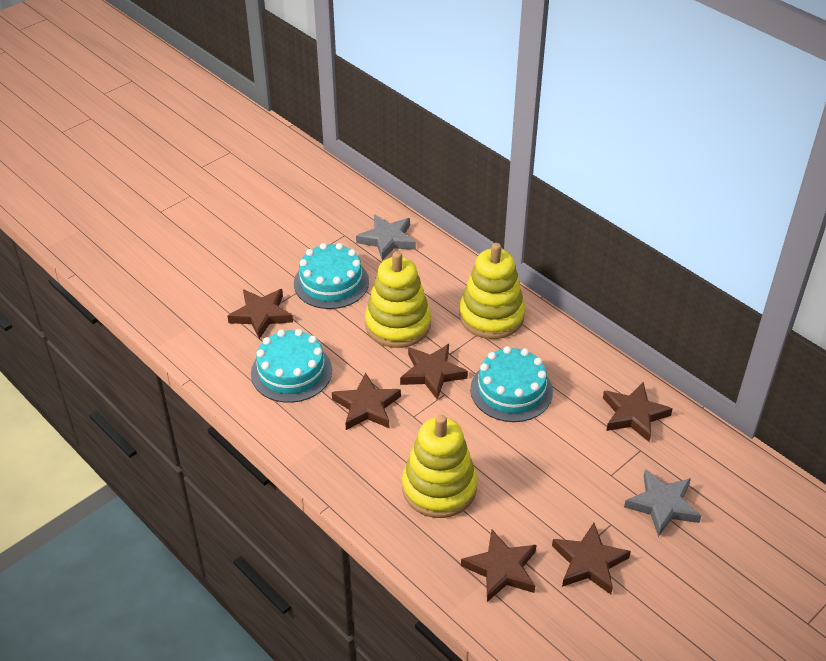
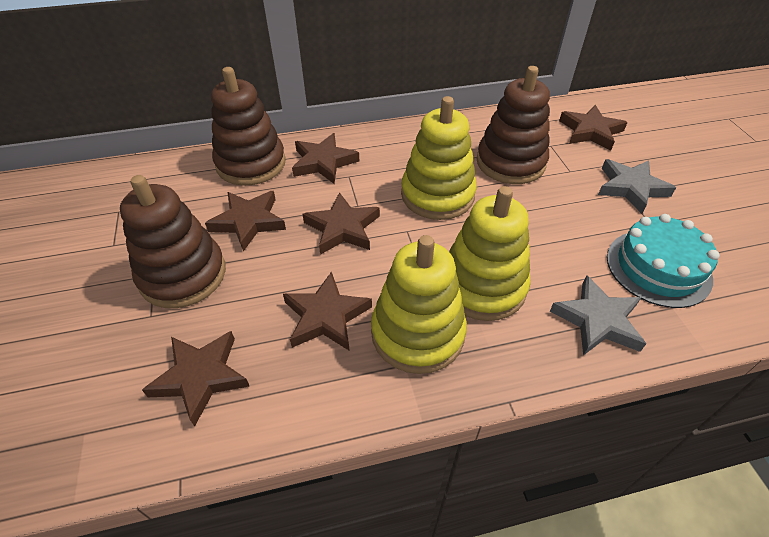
brown stacking toy: 0 -> 3
turquoise cake: 3 -> 1

